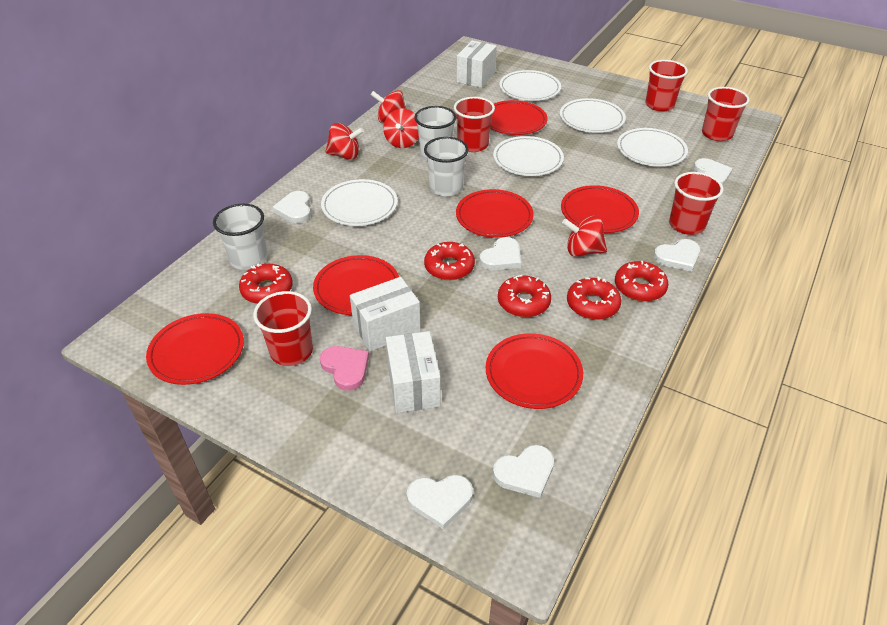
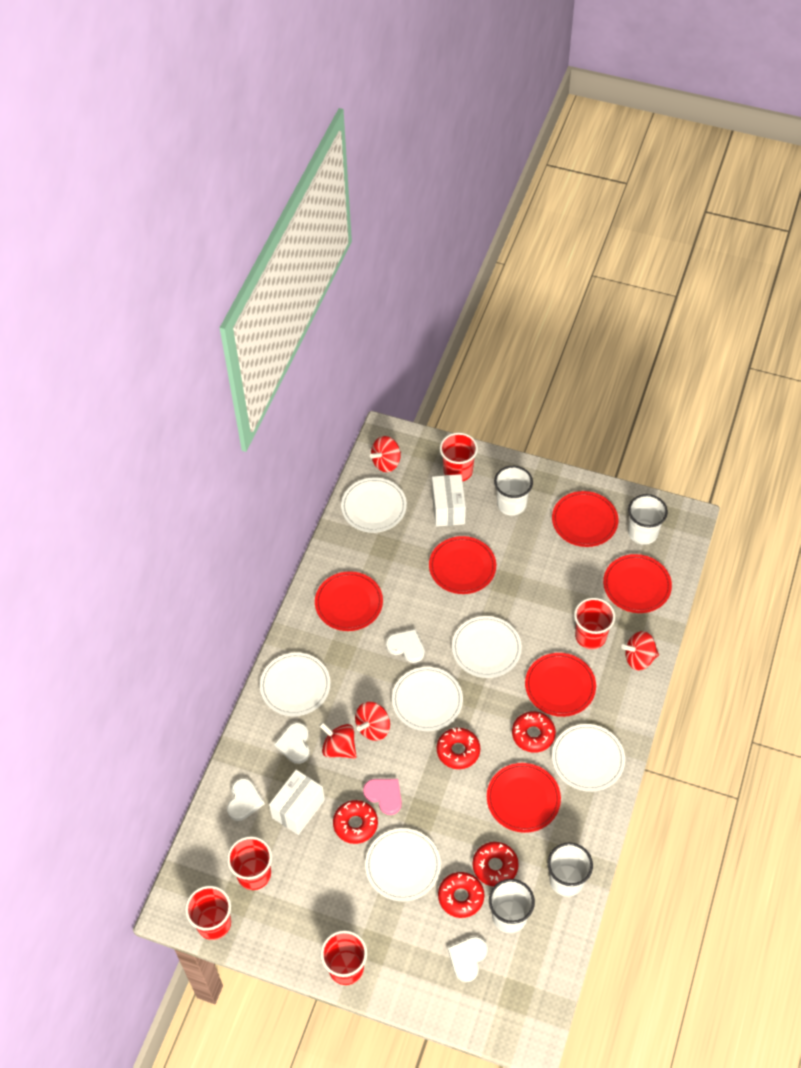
white box: 3 -> 2
white cup: 3 -> 4
white heart: 6 -> 4
white plate: 5 -> 6

